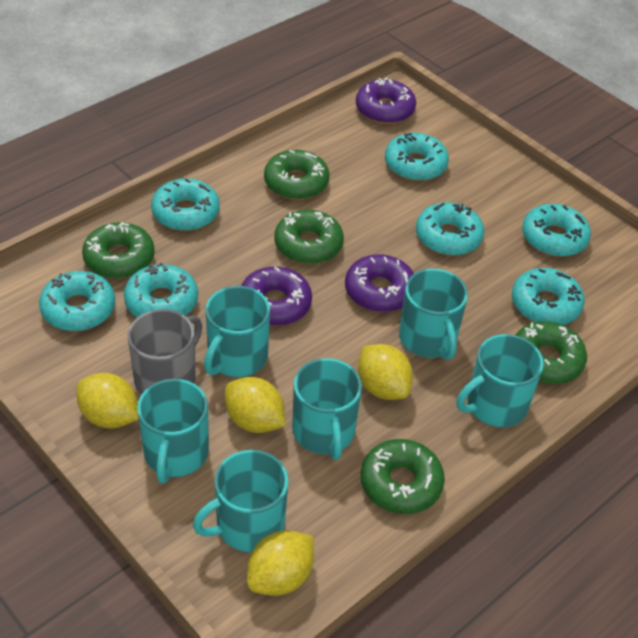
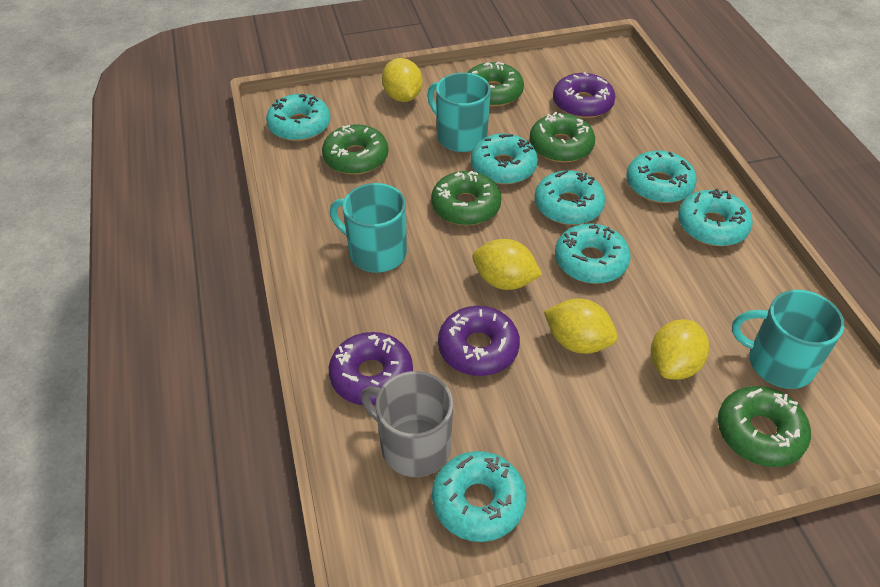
turquoise mug: 6 -> 3

